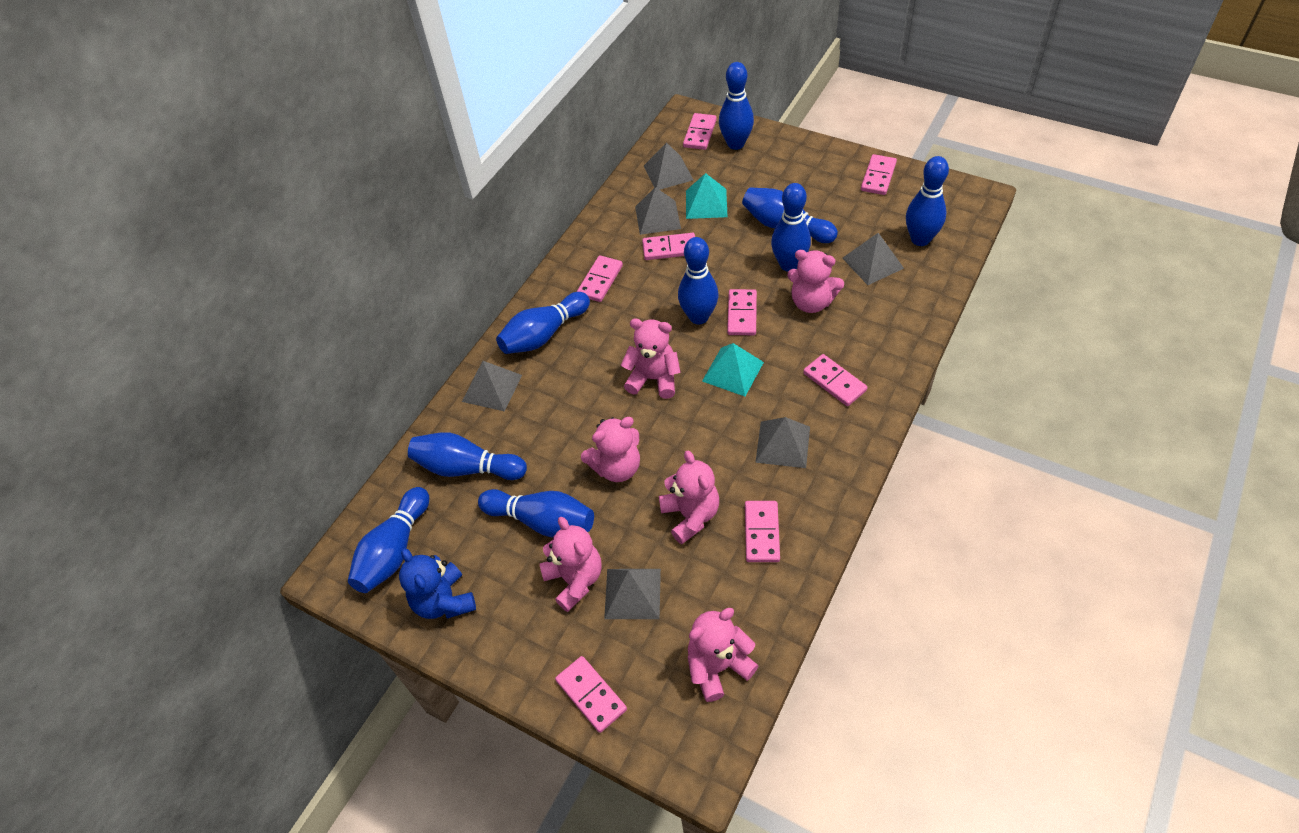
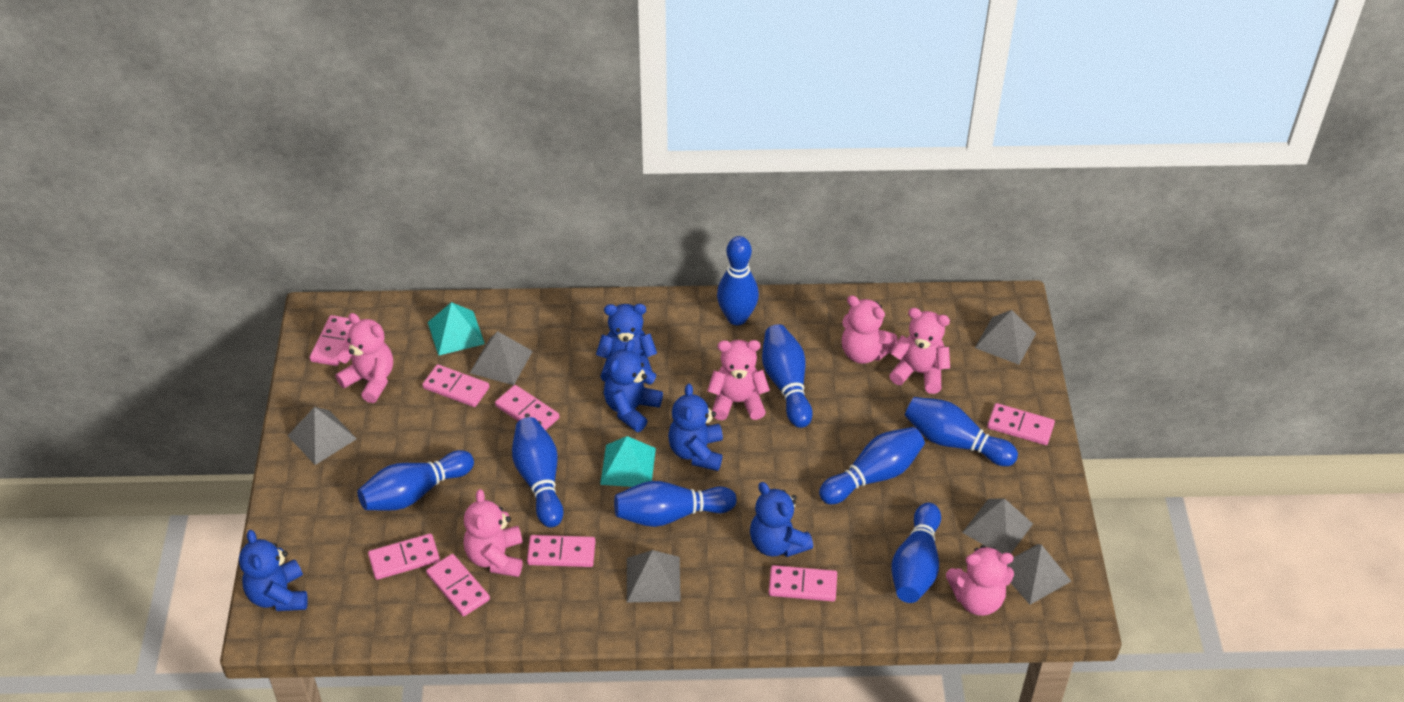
blue bowling pin: 9 -> 8
blue teddy bear: 1 -> 5

